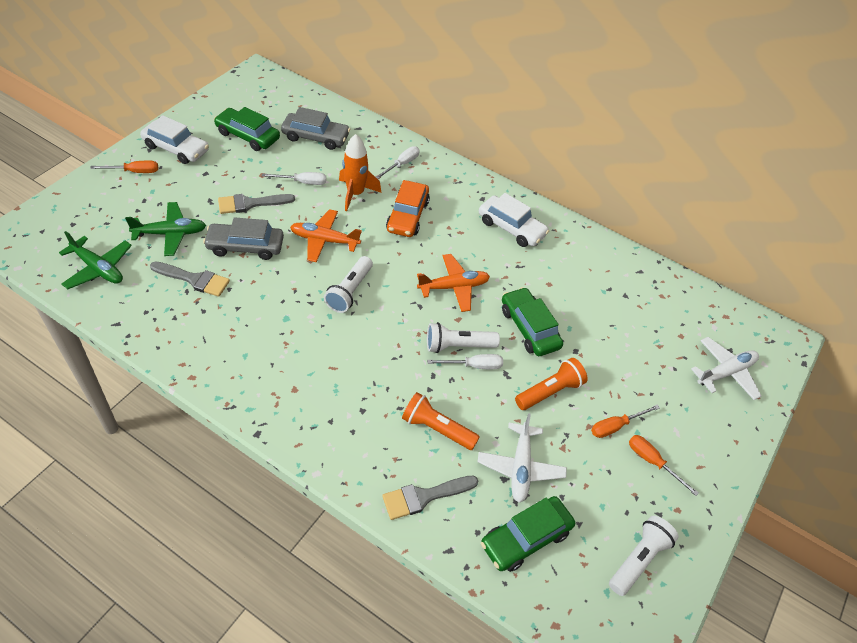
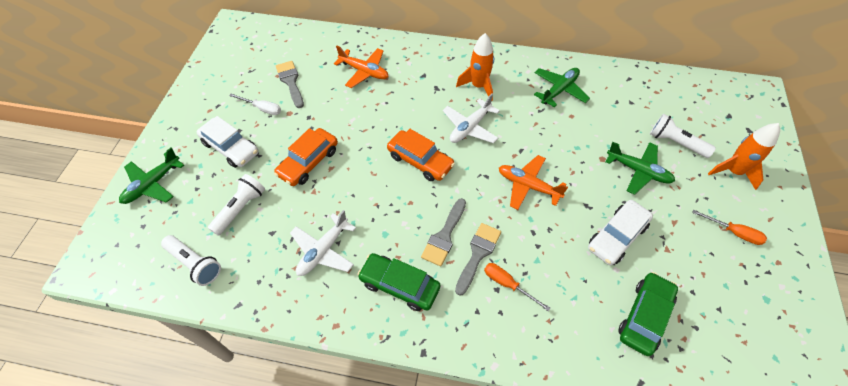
green car: 3 -> 2
green plane: 2 -> 3
grey car: 2 -> 0
orange car: 1 -> 2
orange flashlight: 2 -> 0
orange rocket: 1 -> 2
orange screwdriver: 3 -> 2
white screwdriver: 3 -> 1

